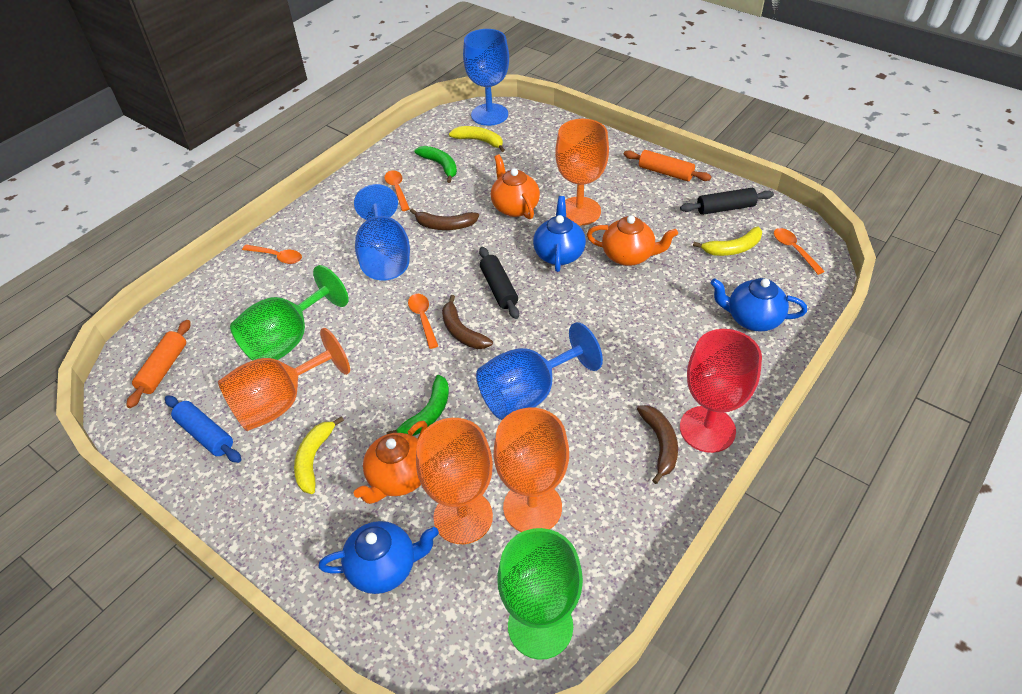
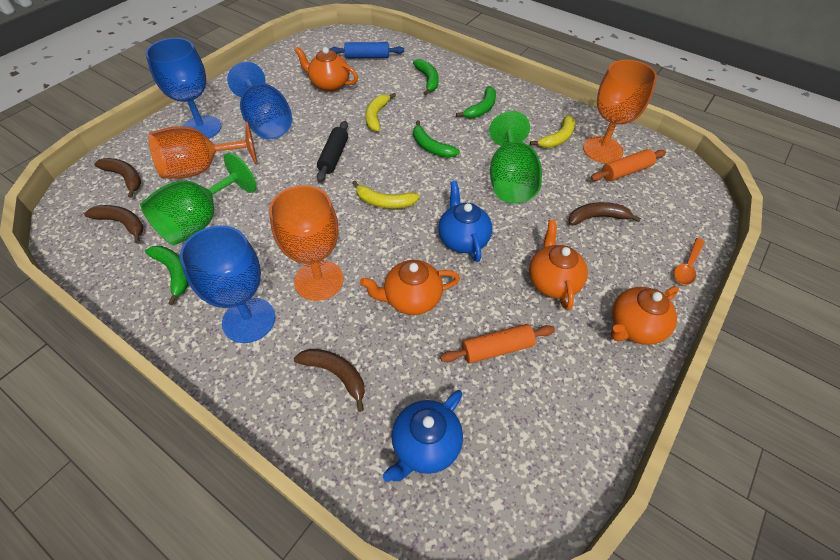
black rolling pin: 2 -> 1
blue teapot: 3 -> 2
brown banana: 3 -> 4
green banana: 2 -> 4
orange goblet: 4 -> 3
orange spoon: 4 -> 1
orange teapot: 3 -> 4
red goblet: 1 -> 0

